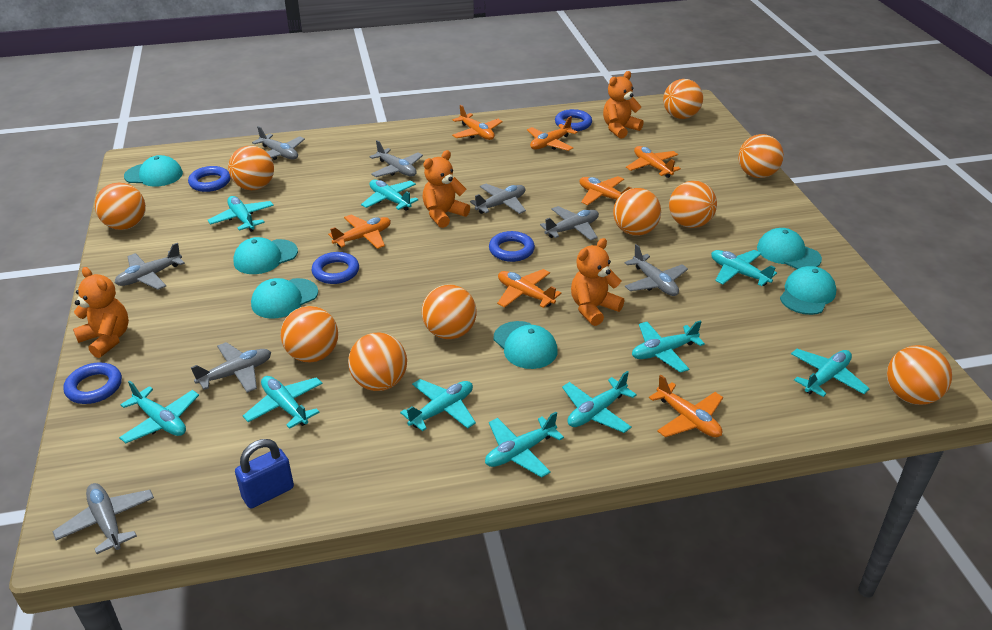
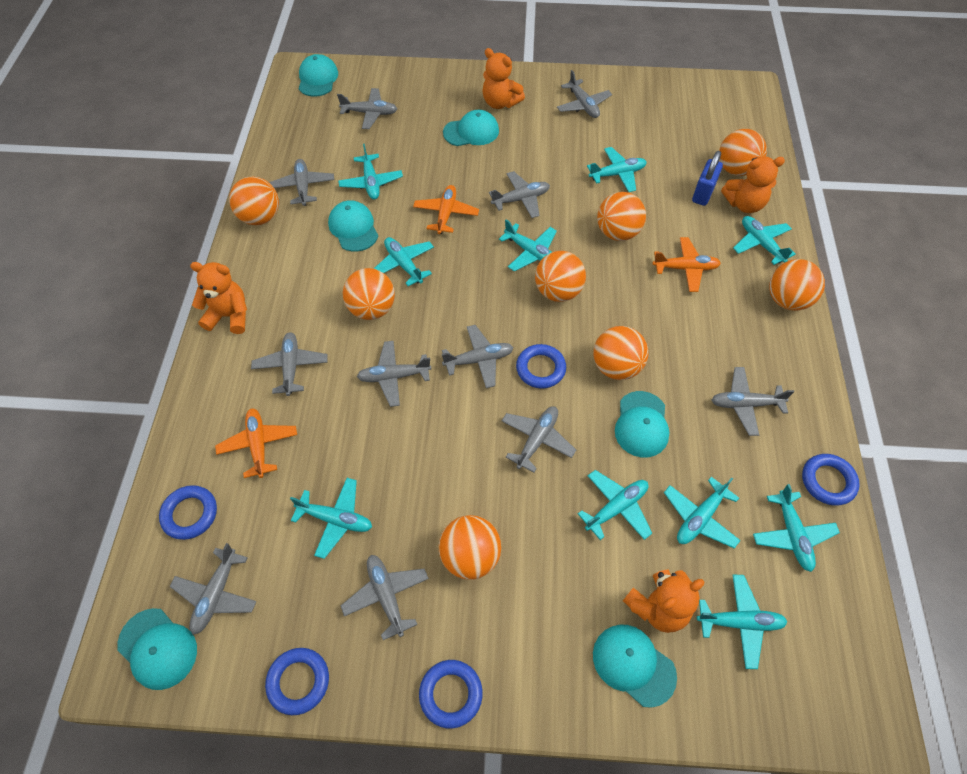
grey plane: 8 -> 11
orange ball: 10 -> 8
orange plane: 7 -> 3

